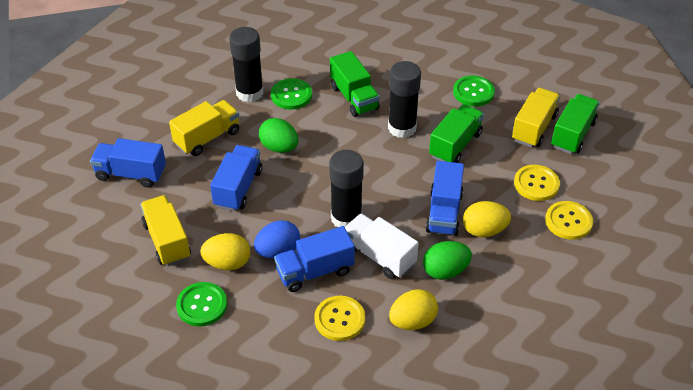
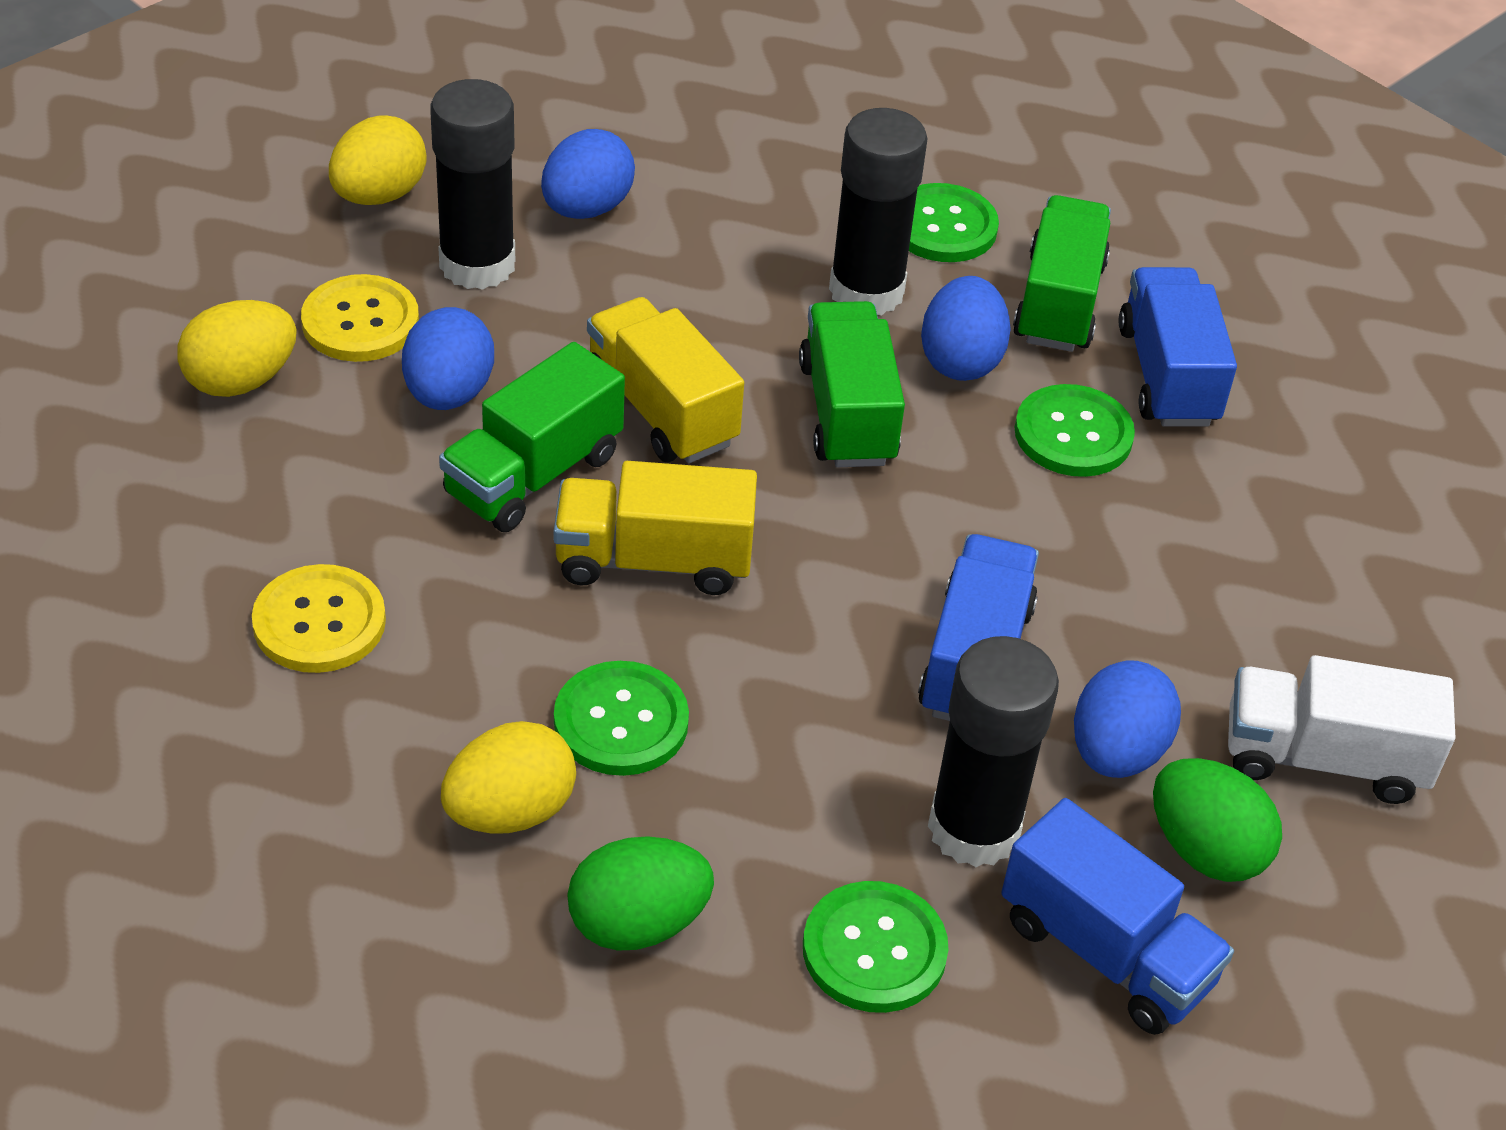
blue egg: 1 -> 4
blue truck: 4 -> 3
green button: 3 -> 4
yellow button: 3 -> 2
yellow truck: 3 -> 2

